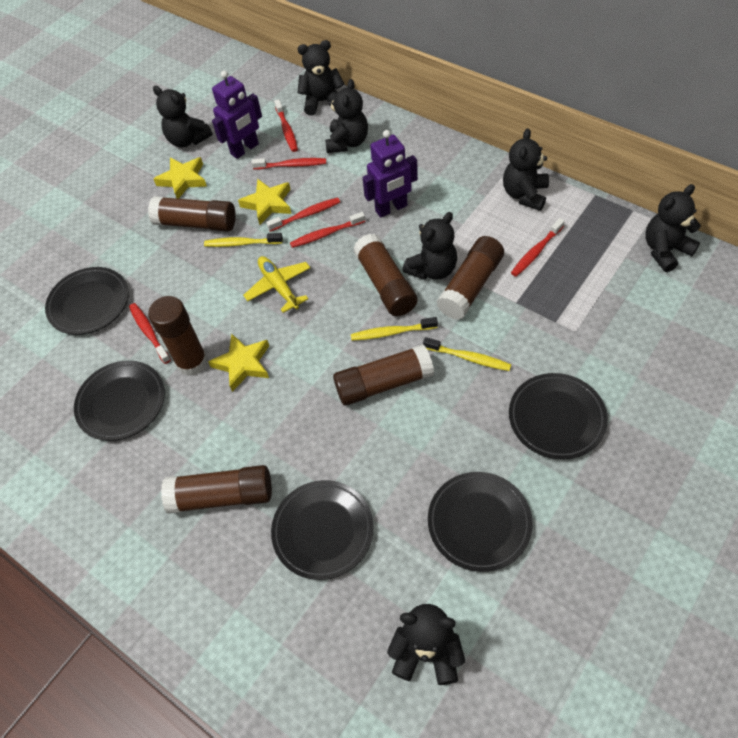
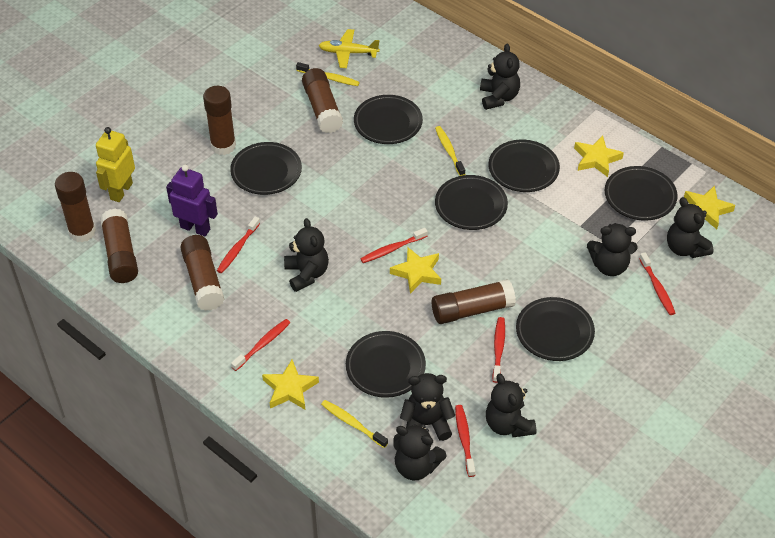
black plate: 5 -> 7
purple robot: 2 -> 1
yellow robot: 0 -> 1
yellow star: 3 -> 4

